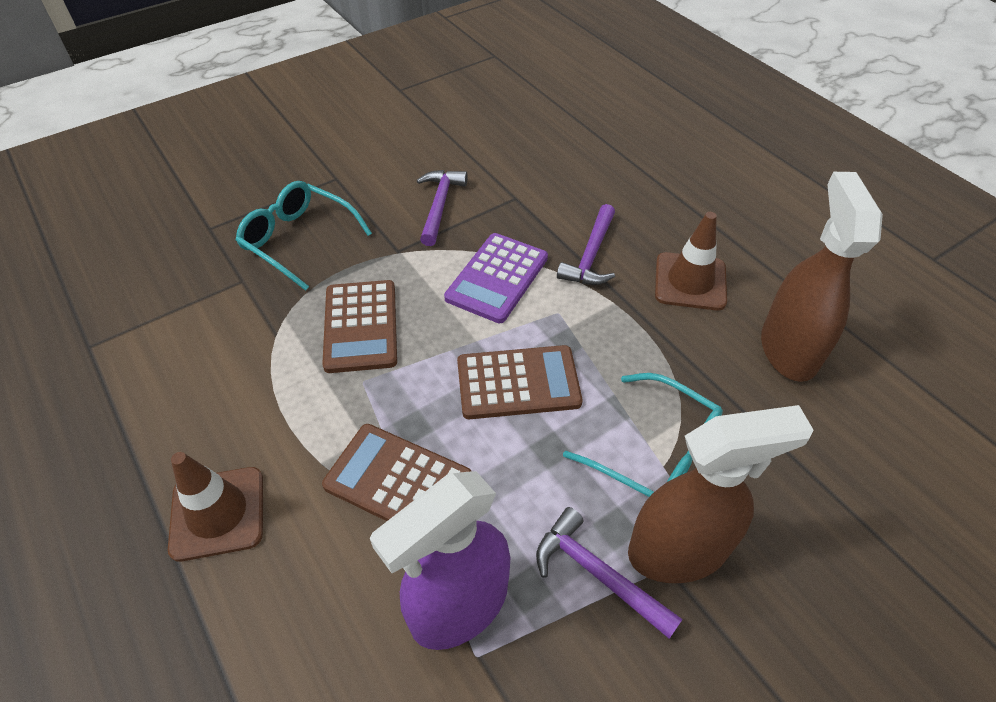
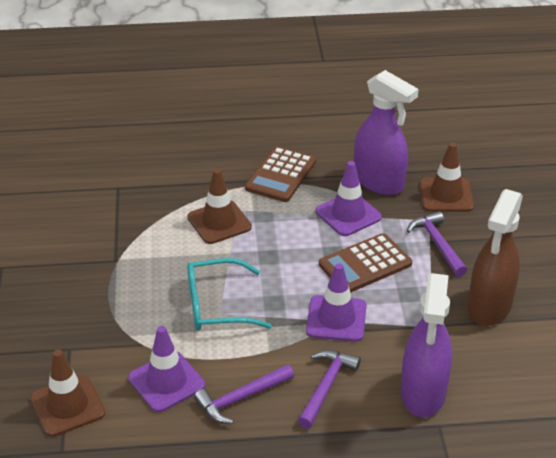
brown calculator: 3 -> 2
brown spray bottle: 2 -> 1
brown traffic cone: 2 -> 3
purple calculator: 1 -> 0
purple spray bottle: 1 -> 2
purple traffic cone: 0 -> 3
turquoise glasses: 2 -> 1

